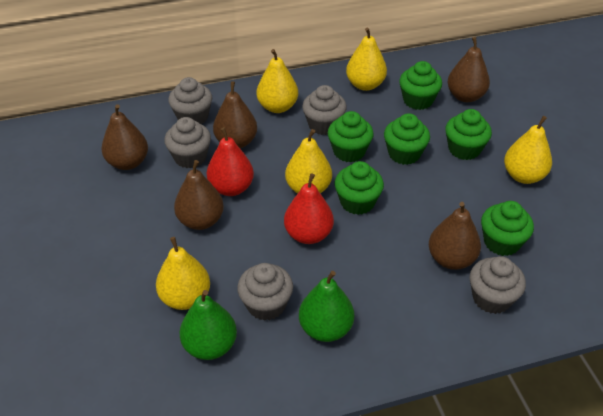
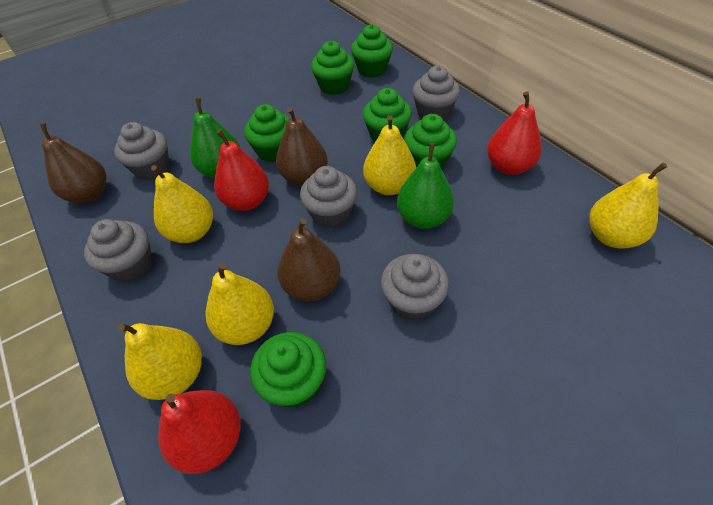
brown pear: 5 -> 3
red pear: 2 -> 3

